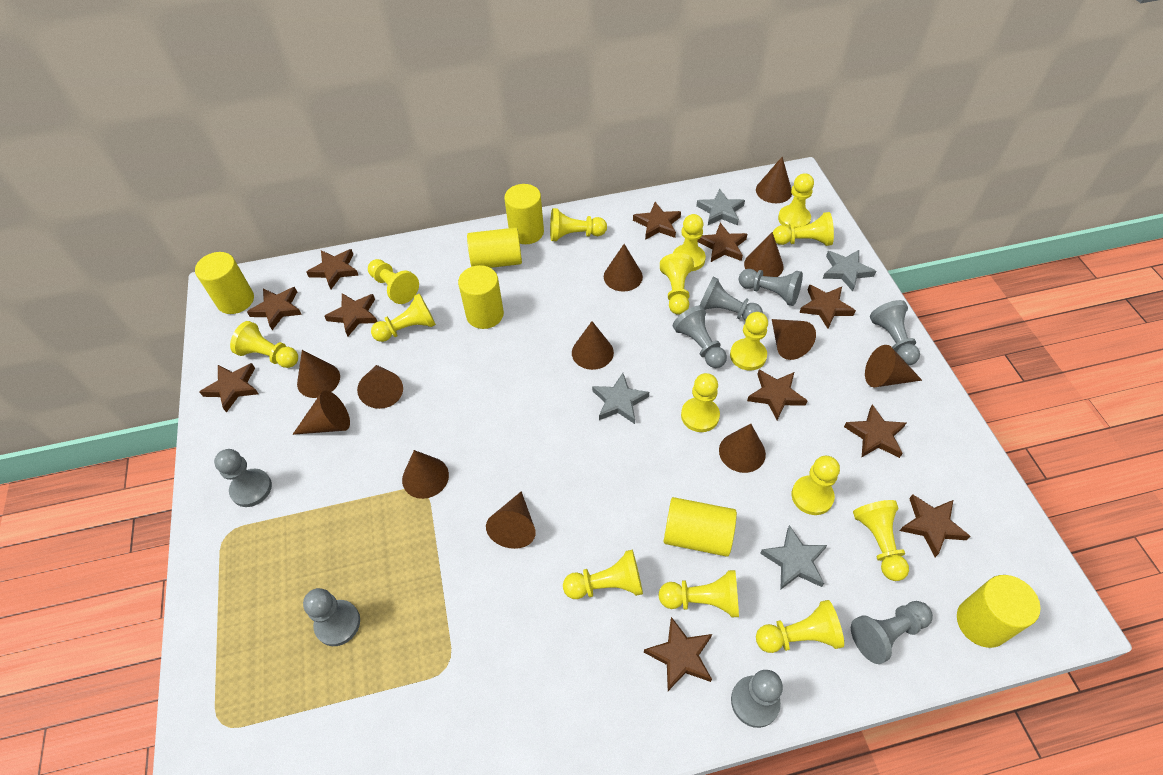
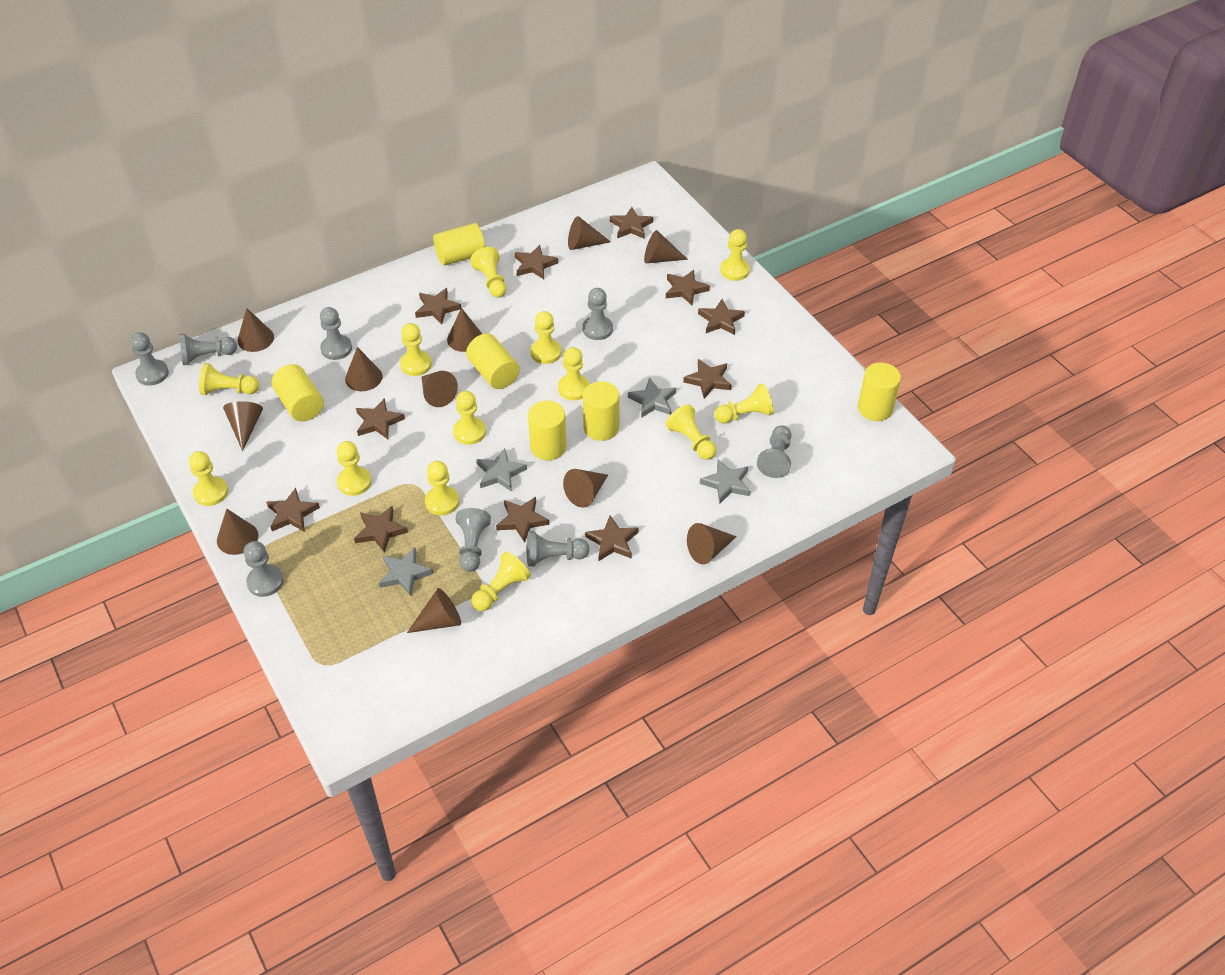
brown cone: 12 -> 11
yellow pawn: 15 -> 13

